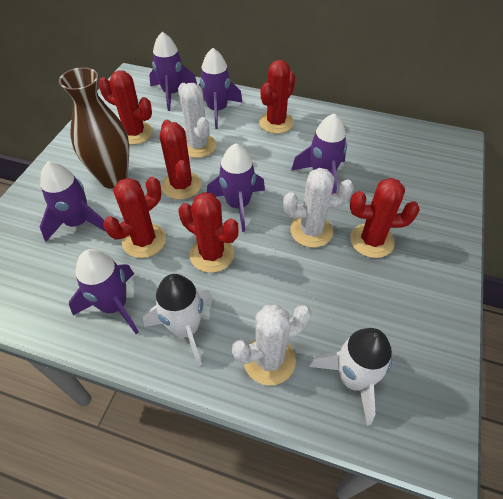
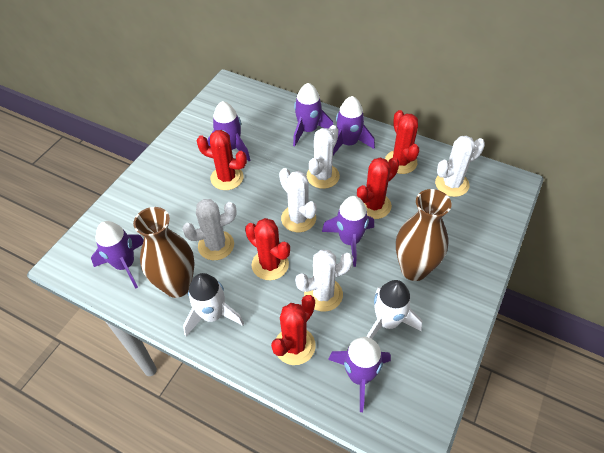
brown vase: 1 -> 2
red cactus: 6 -> 5
white cactus: 3 -> 5

